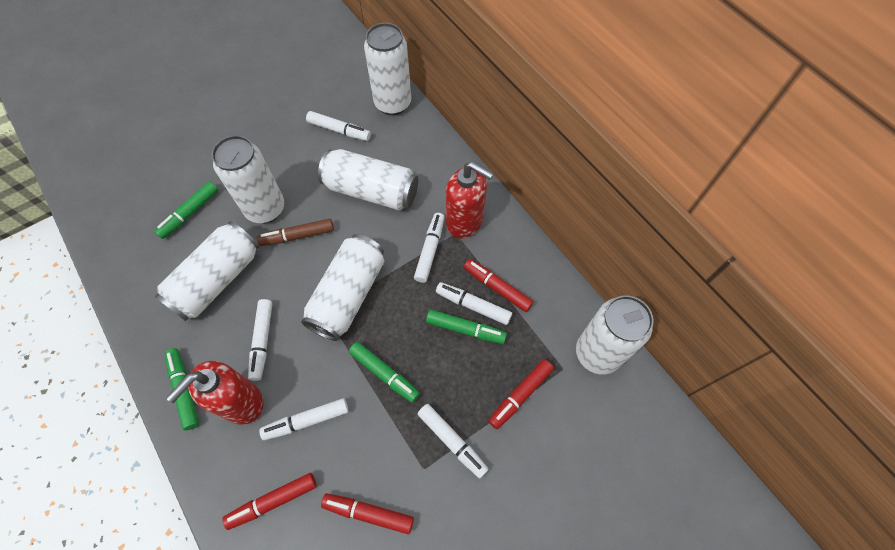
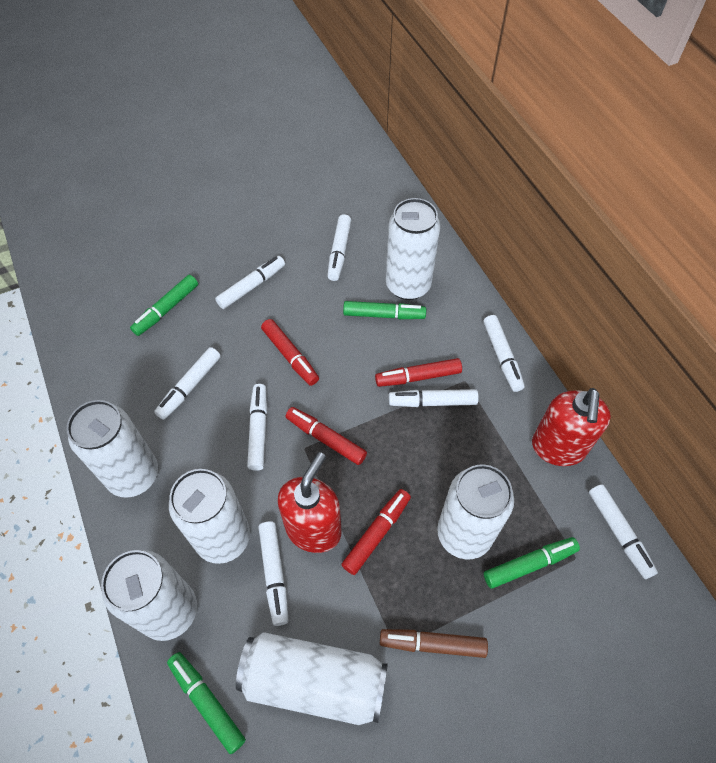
white marker: 6 -> 8

